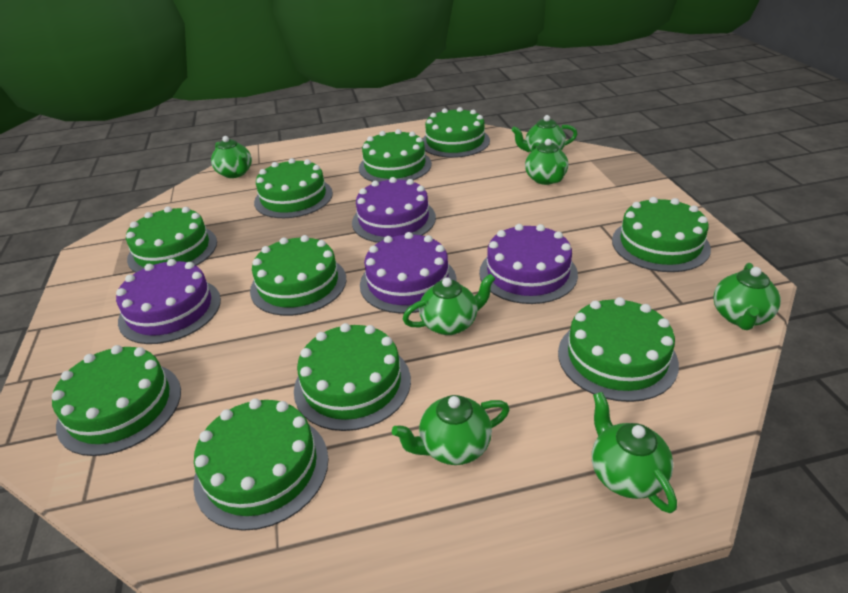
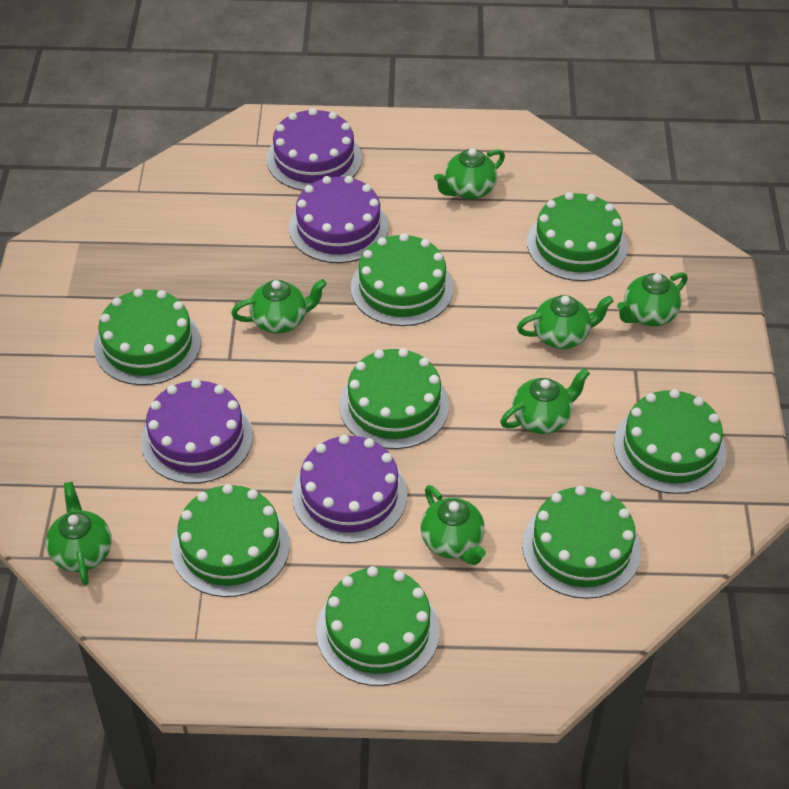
green cake: 10 -> 8

